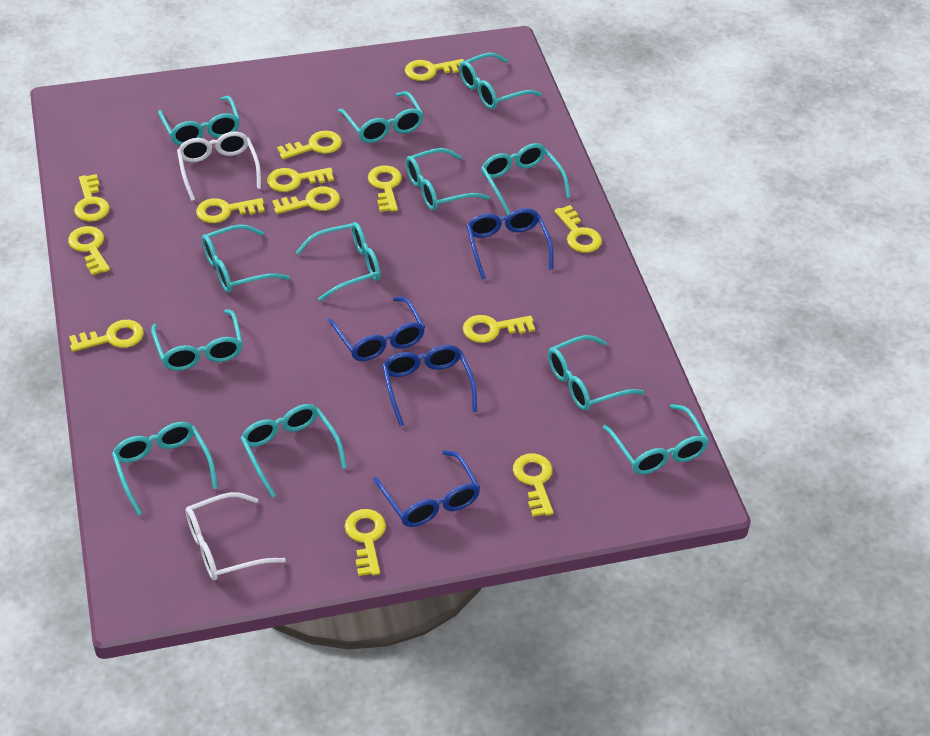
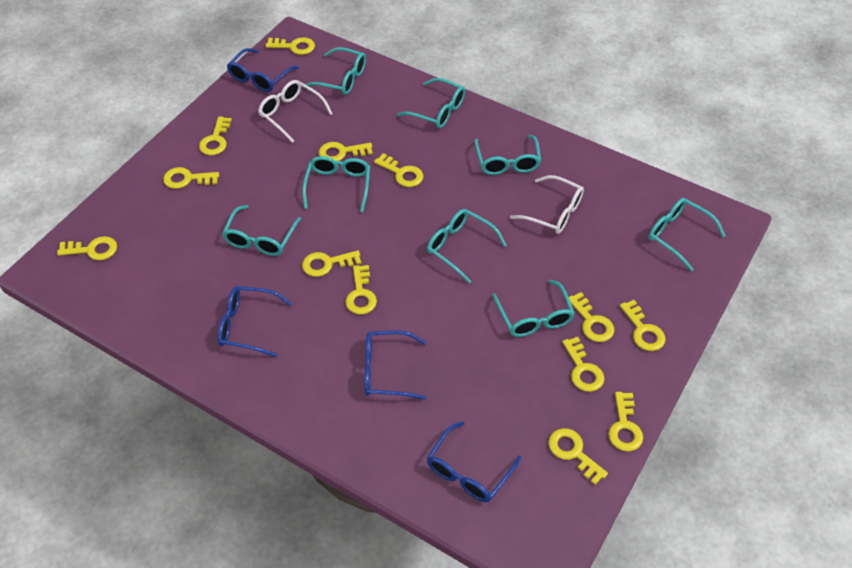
turquoise glasses: 12 -> 8

